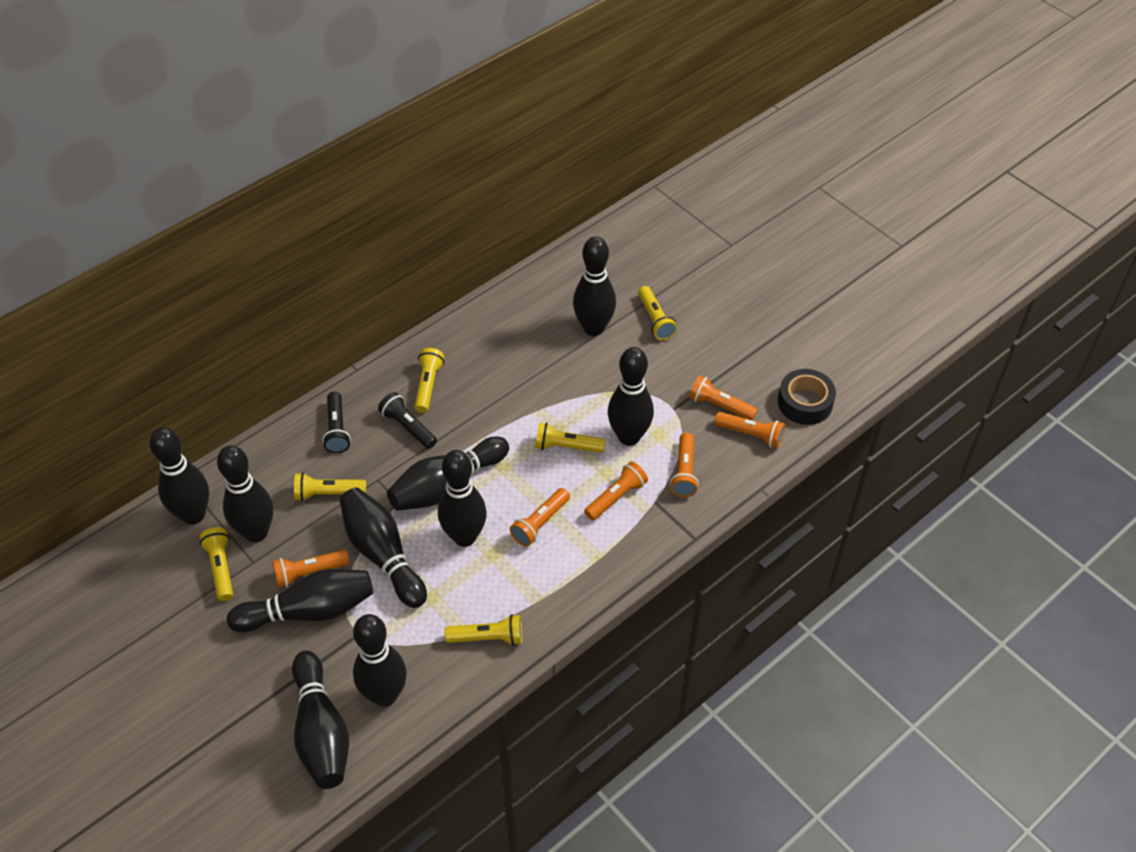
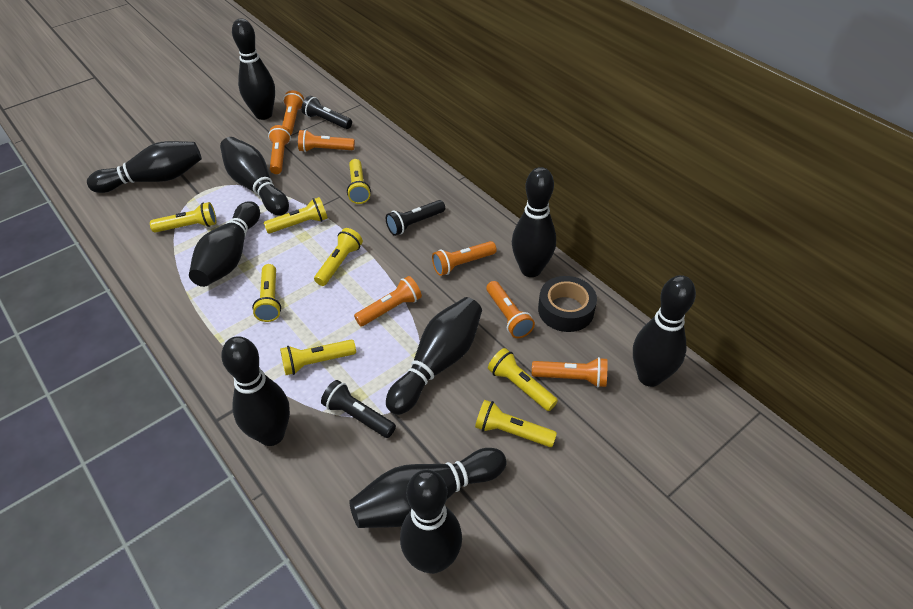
black flashlight: 2 -> 3
orange flashlight: 6 -> 7
yellow flashlight: 6 -> 8

